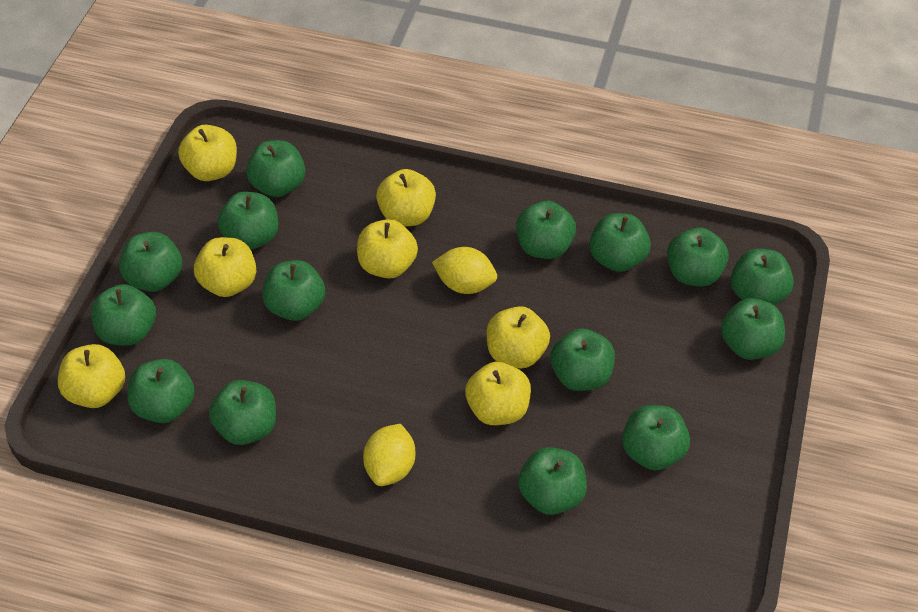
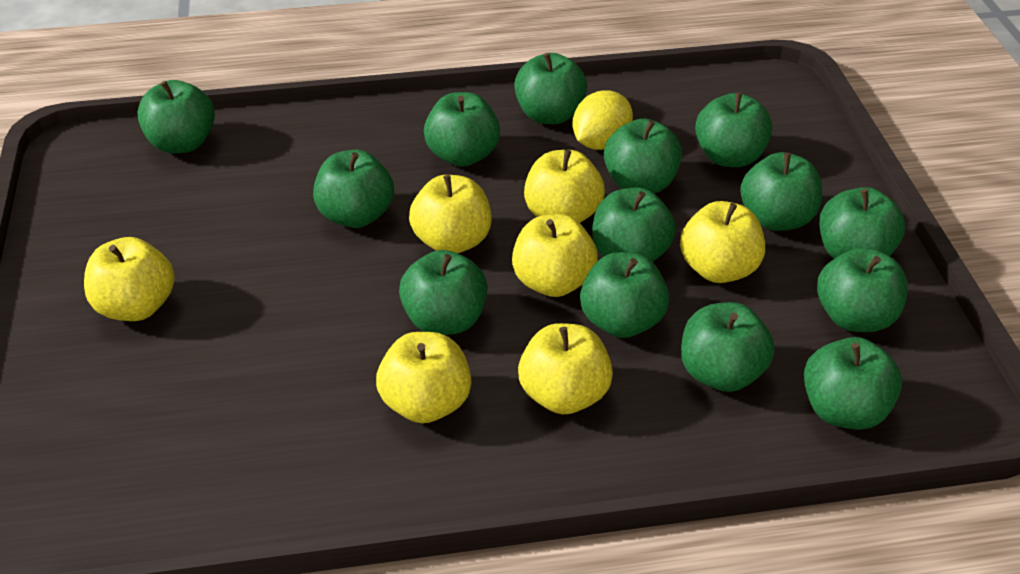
green apple: 15 -> 14
yellow lemon: 2 -> 1

